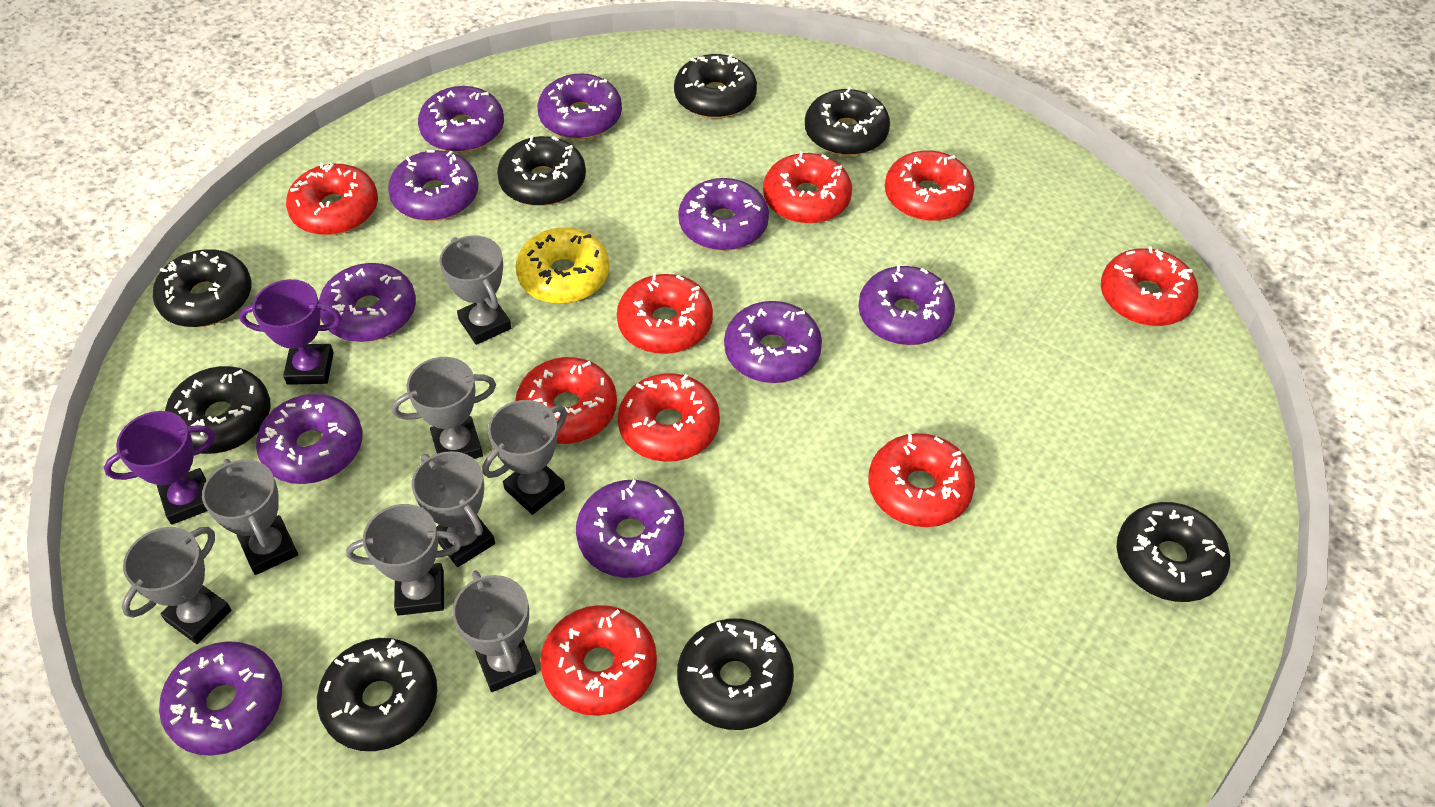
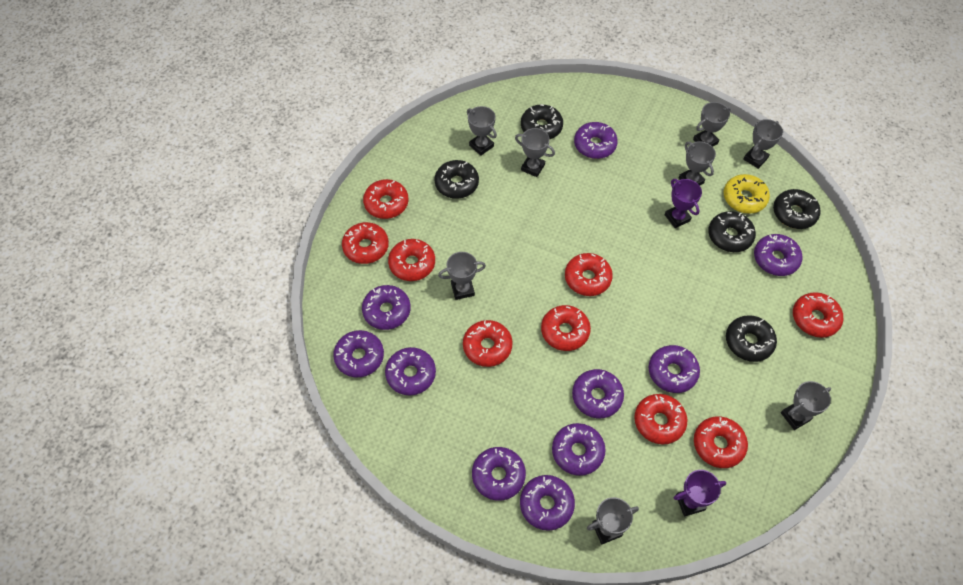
black donut: 8 -> 5

